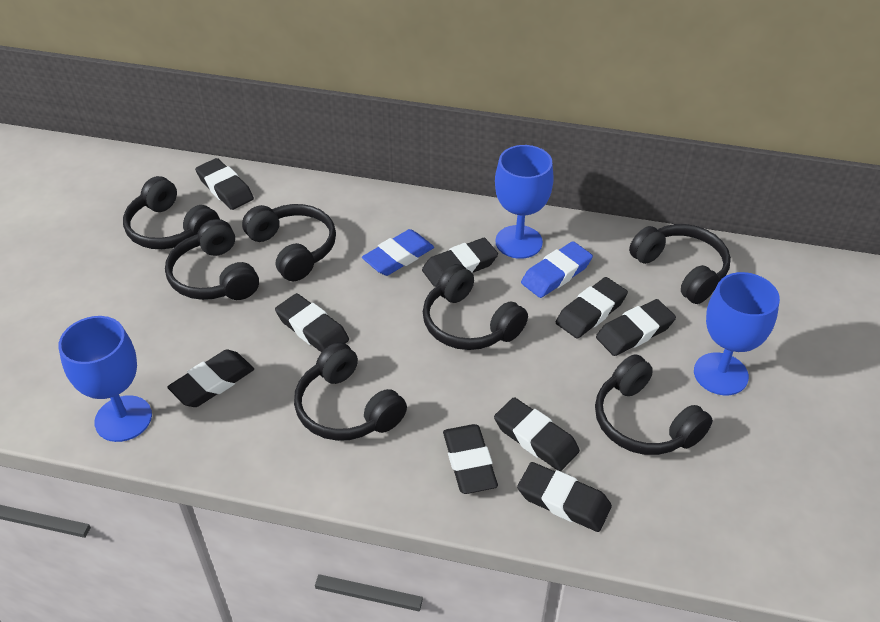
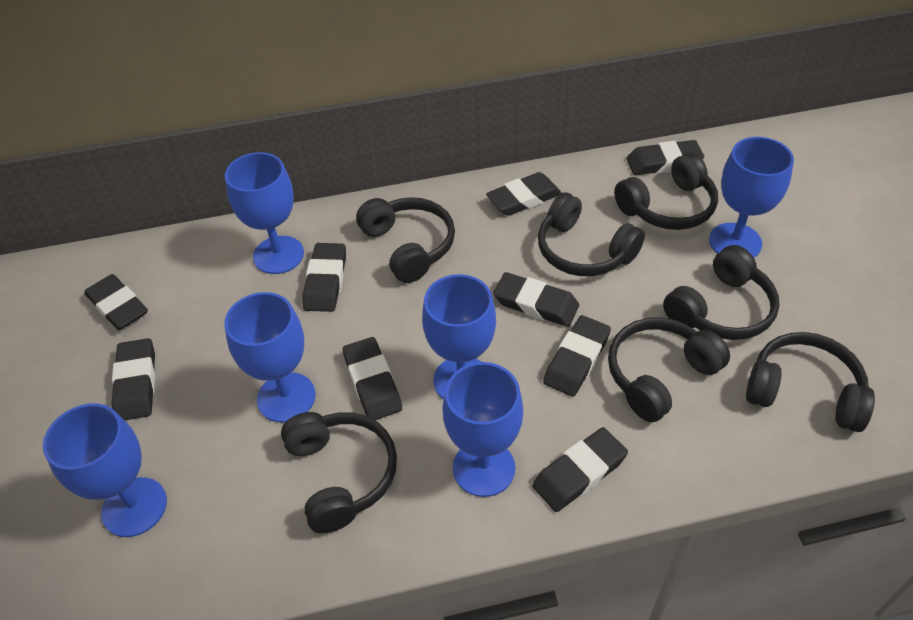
blue eraser: 2 -> 0
blue goblet: 3 -> 6

